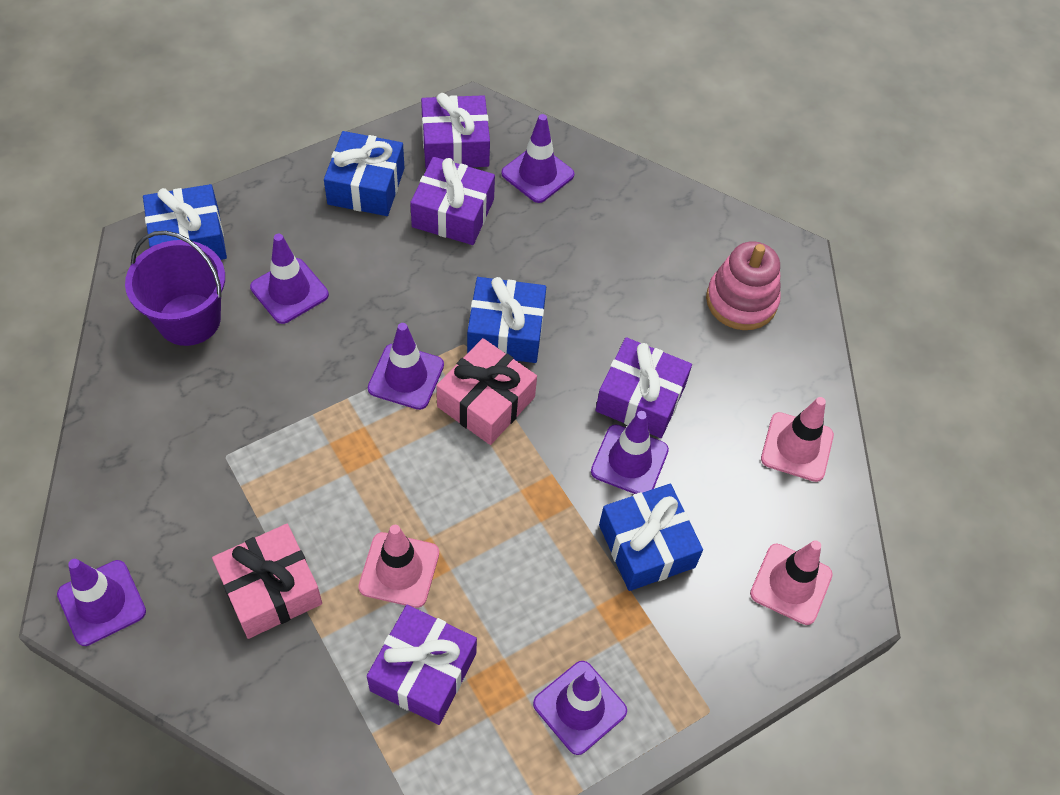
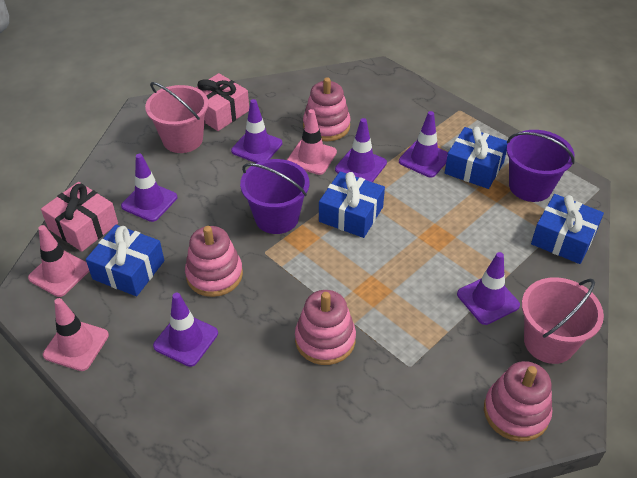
pink bucket: 0 -> 2
pink stacking toy: 1 -> 4
purple bucket: 1 -> 2
purple gift: 4 -> 0

